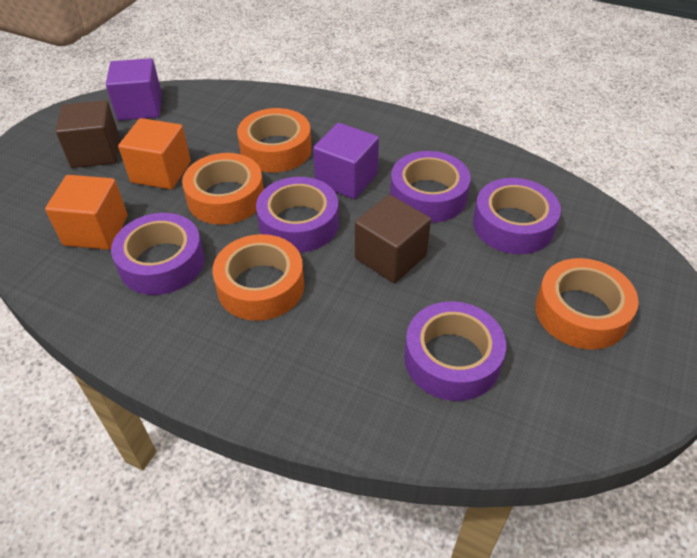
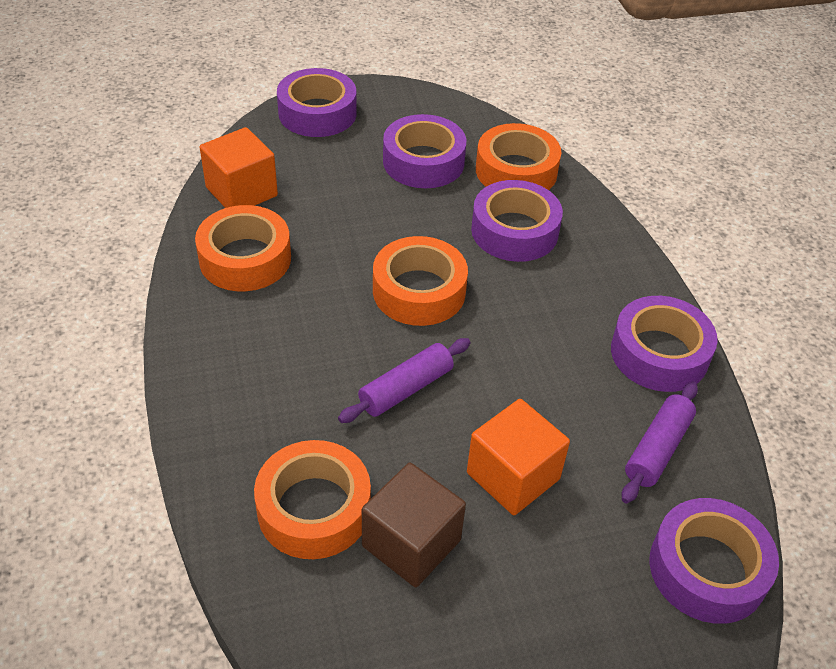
brown cube: 2 -> 1
purple cube: 2 -> 0
purple rolling pin: 0 -> 2

